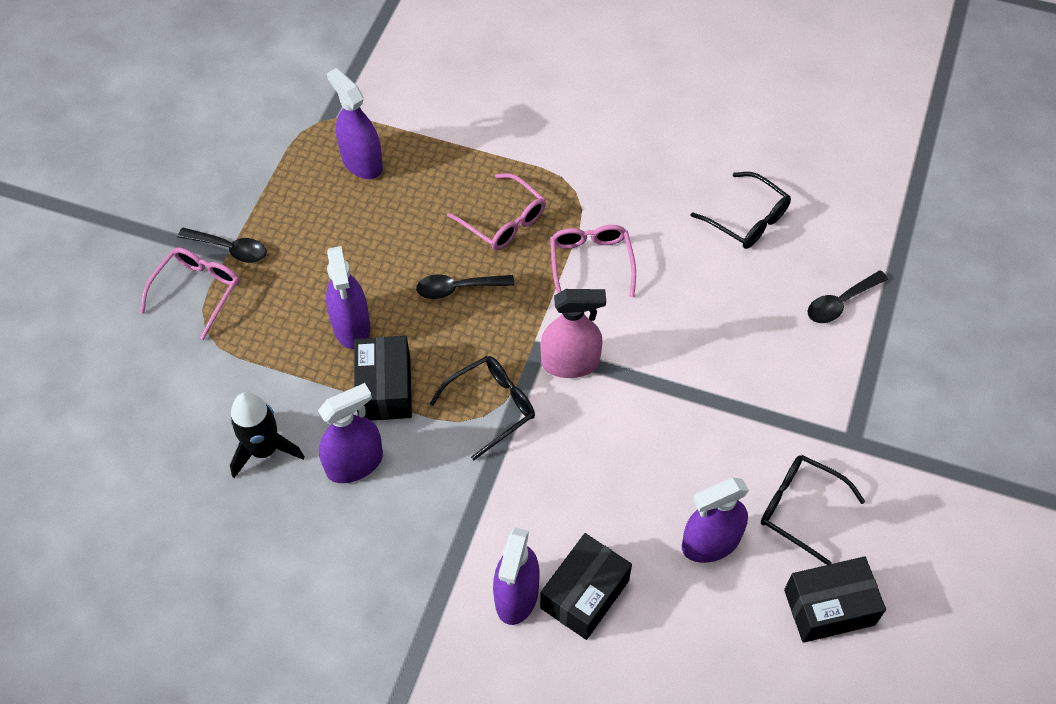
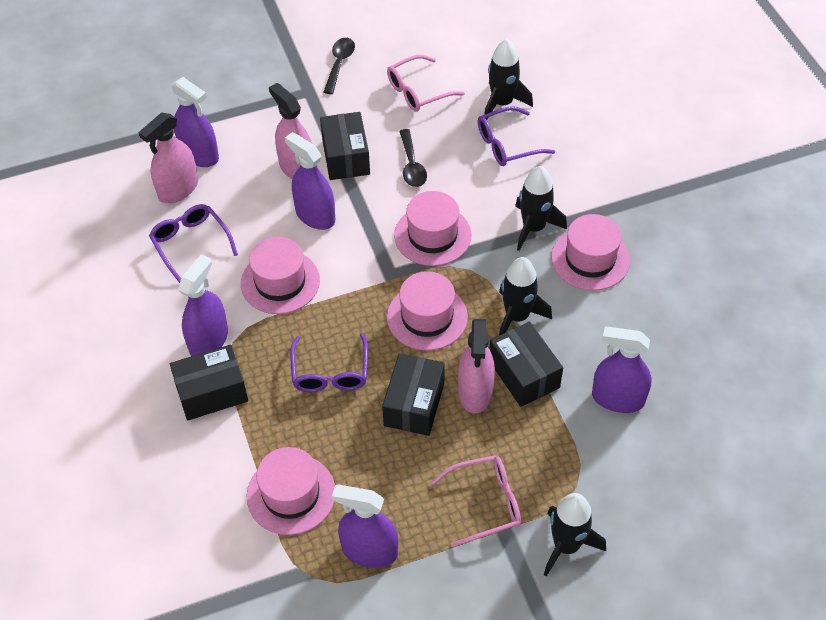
black box: 3 -> 4
black glasses: 3 -> 0
black rocket: 1 -> 4
black spoon: 3 -> 2
pink glasses: 3 -> 2
pink hat: 0 -> 5
pink spray bottle: 1 -> 3
purple glasses: 0 -> 3

